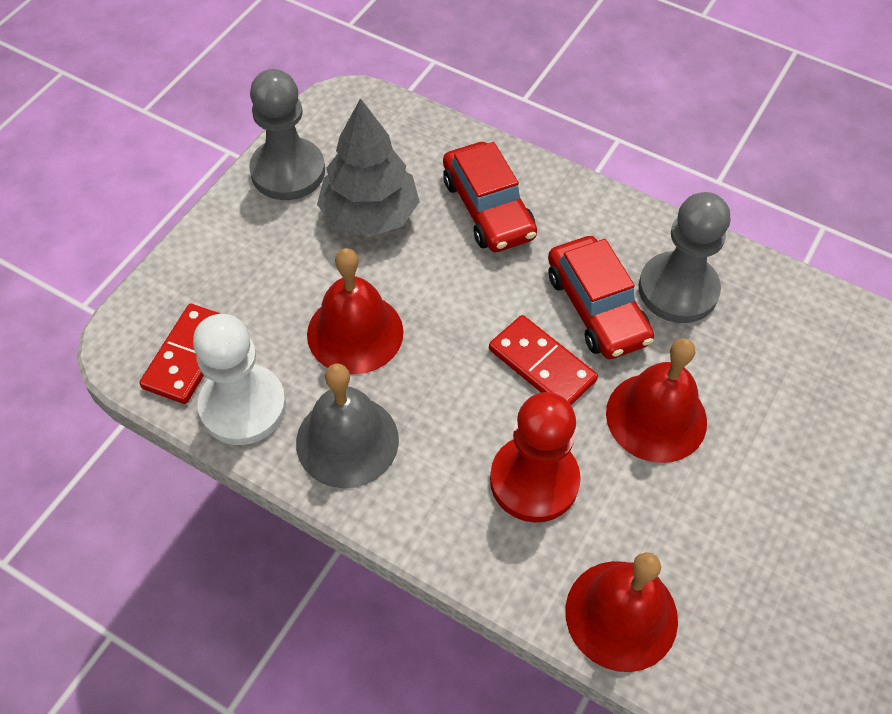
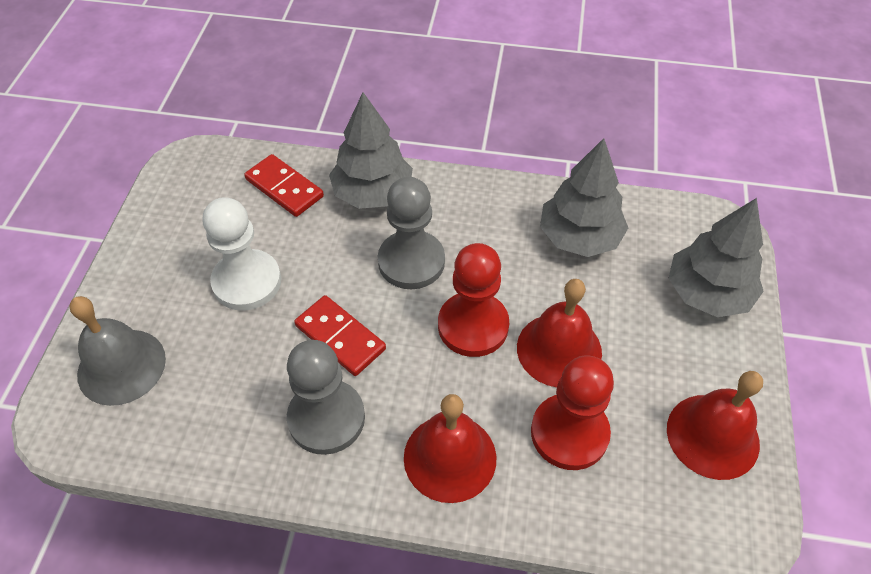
grey tree: 1 -> 3
red car: 2 -> 0
red pawn: 1 -> 2

